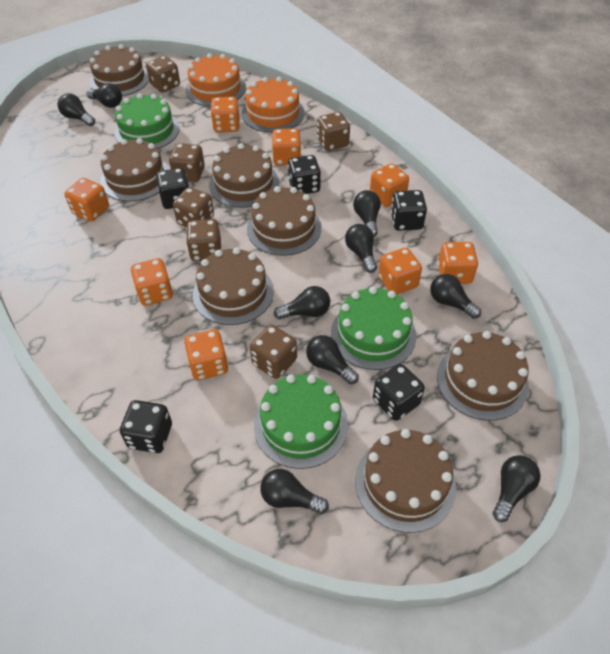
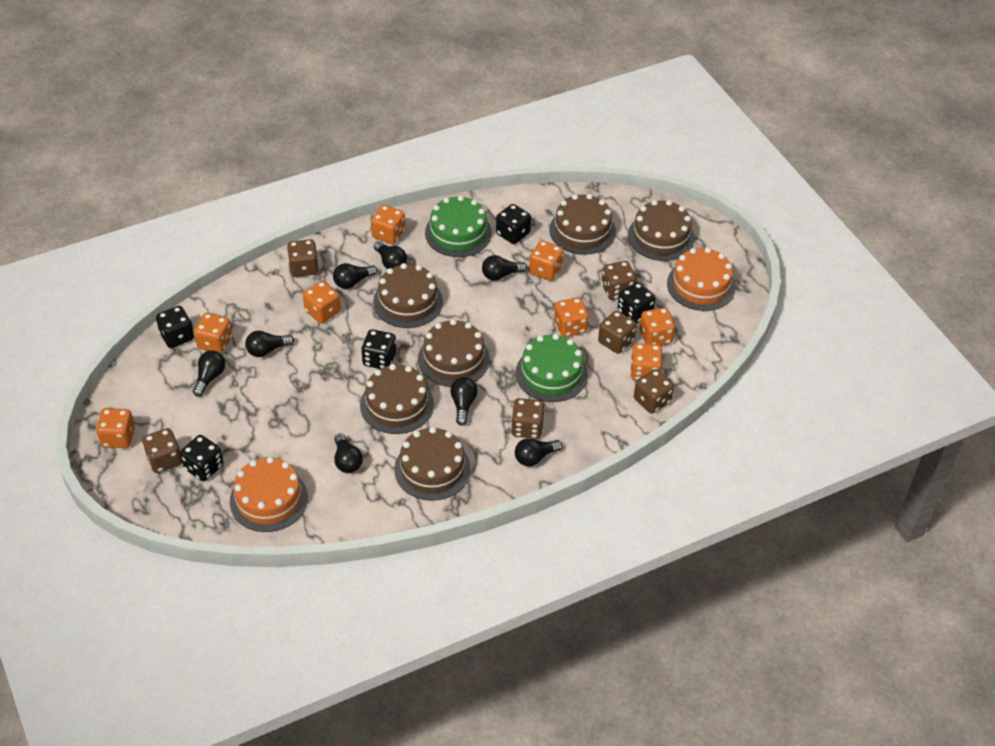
black light bulb: 9 -> 8
brown cake: 7 -> 6
green cake: 3 -> 2

